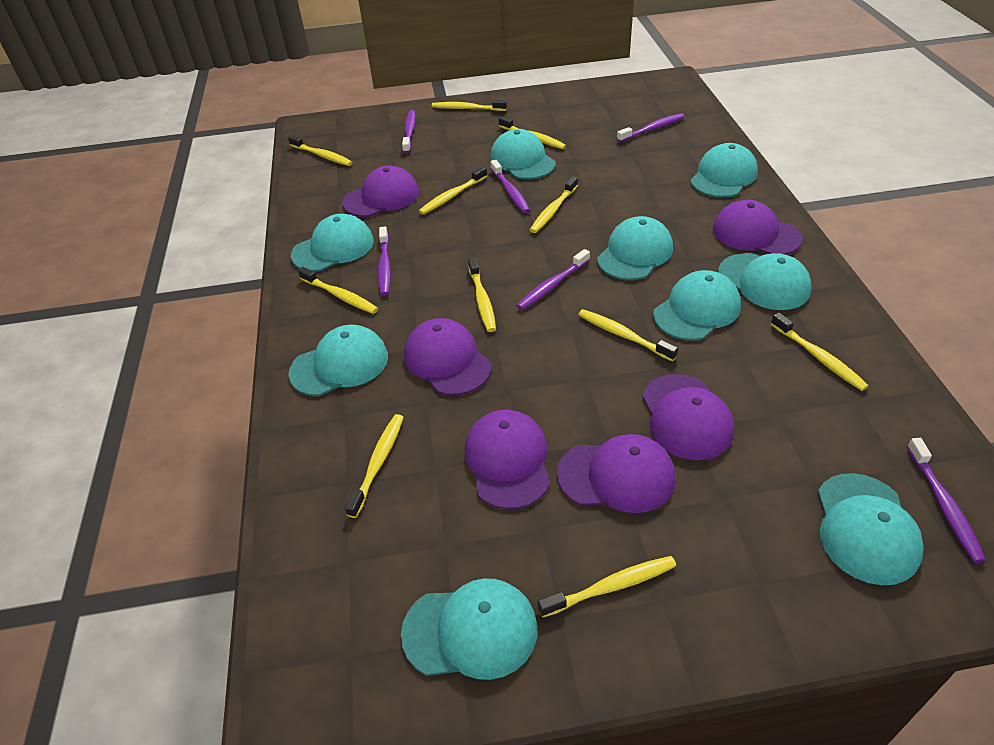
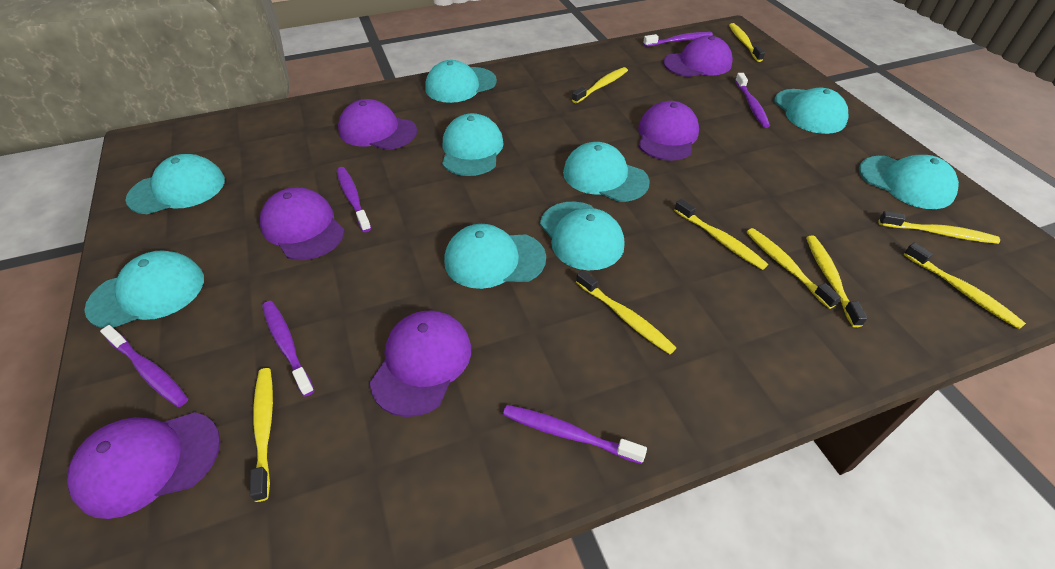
yellow toothbrush: 11 -> 9

